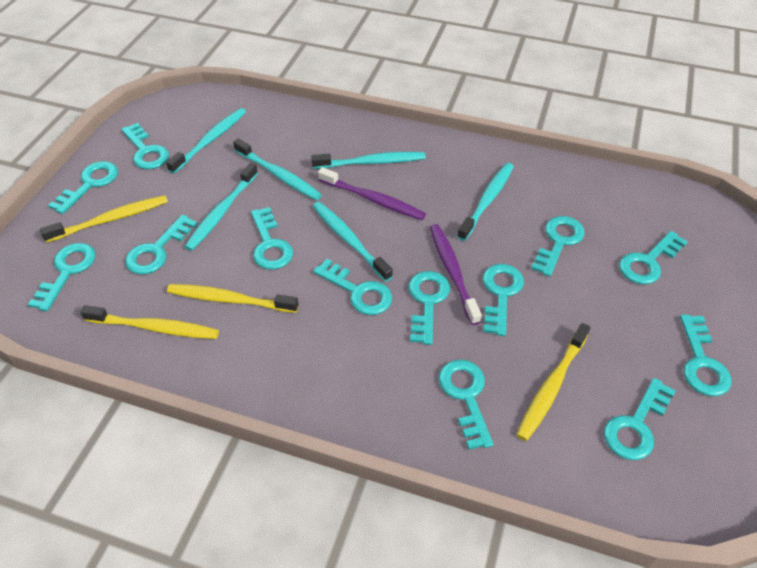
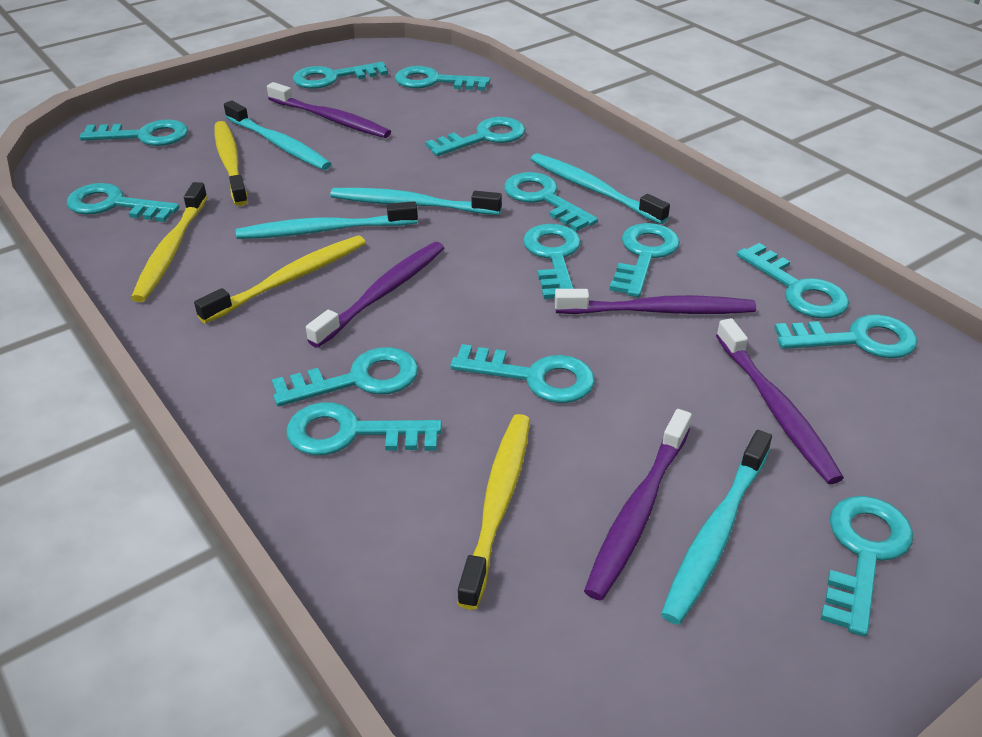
purple toothbrush: 2 -> 5
turquoise key: 13 -> 14
turquoise toothbrush: 6 -> 5

